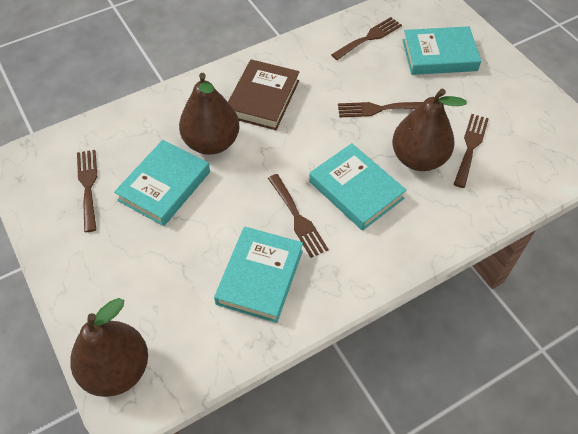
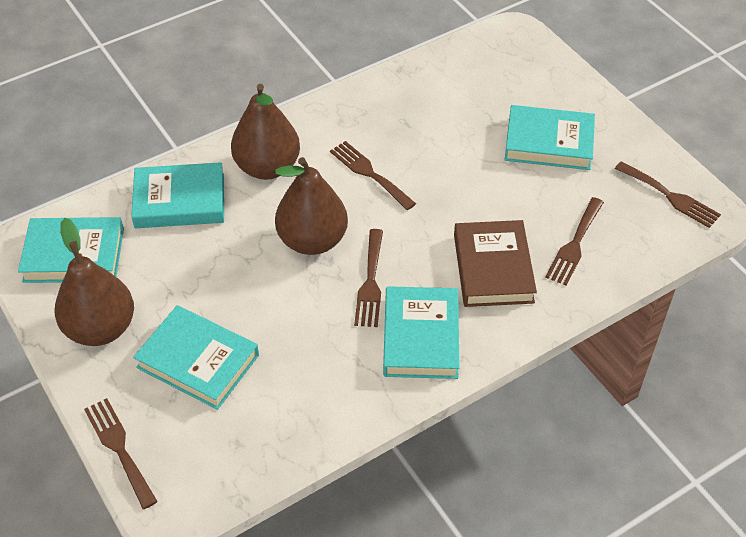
turquoise book: 4 -> 5

